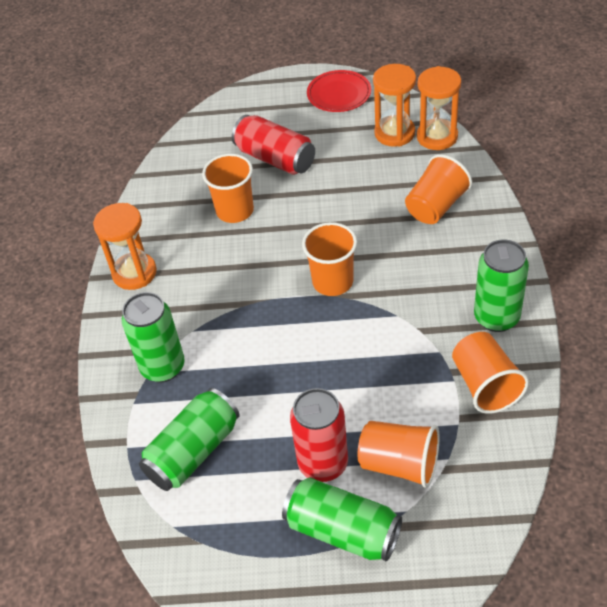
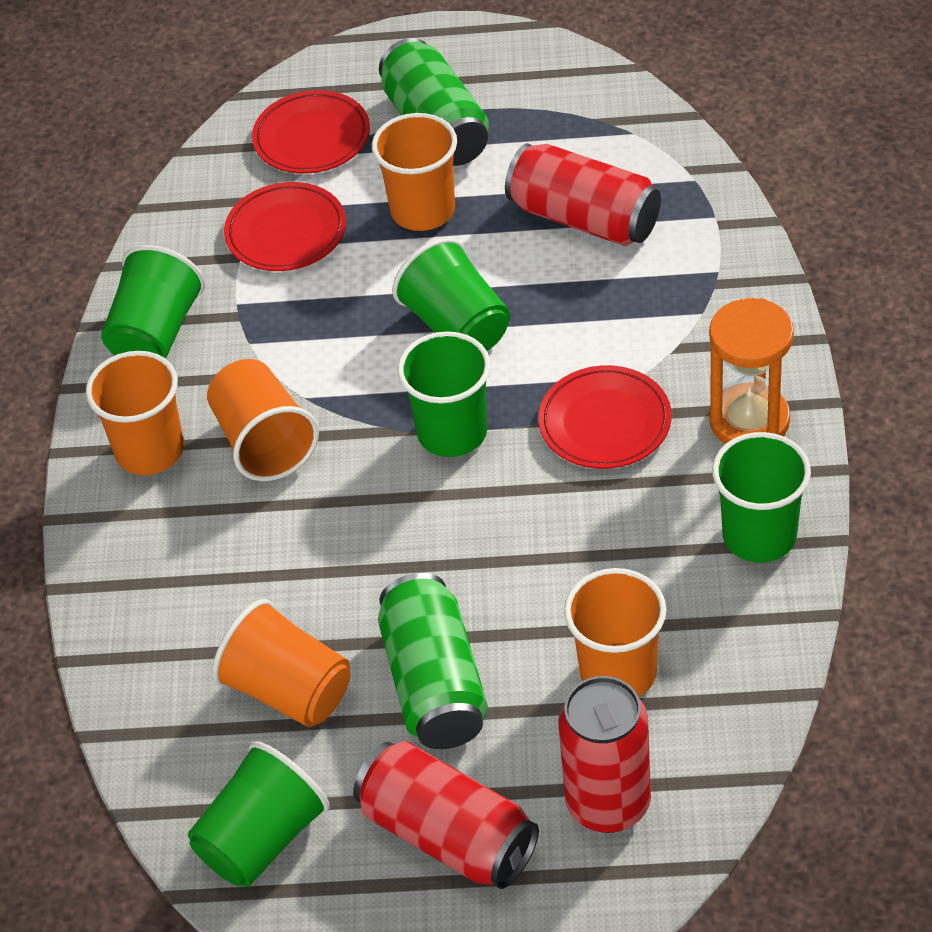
green can: 4 -> 2
green cup: 0 -> 5
orange hourglass: 3 -> 1
red can: 2 -> 3
red plate: 1 -> 3

